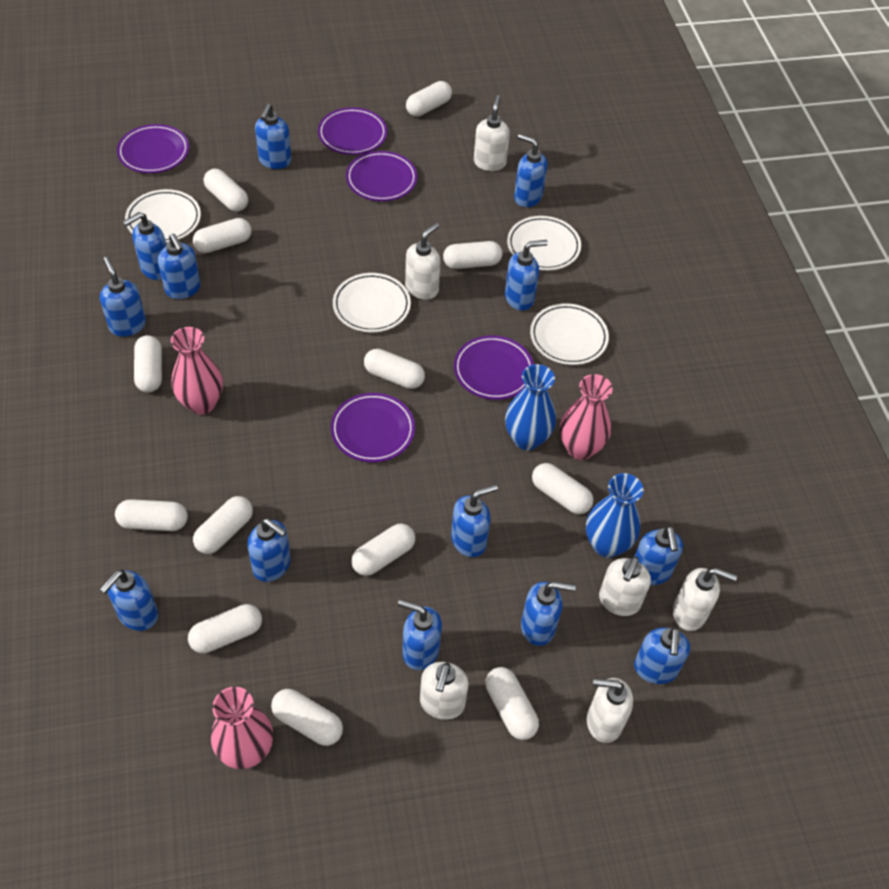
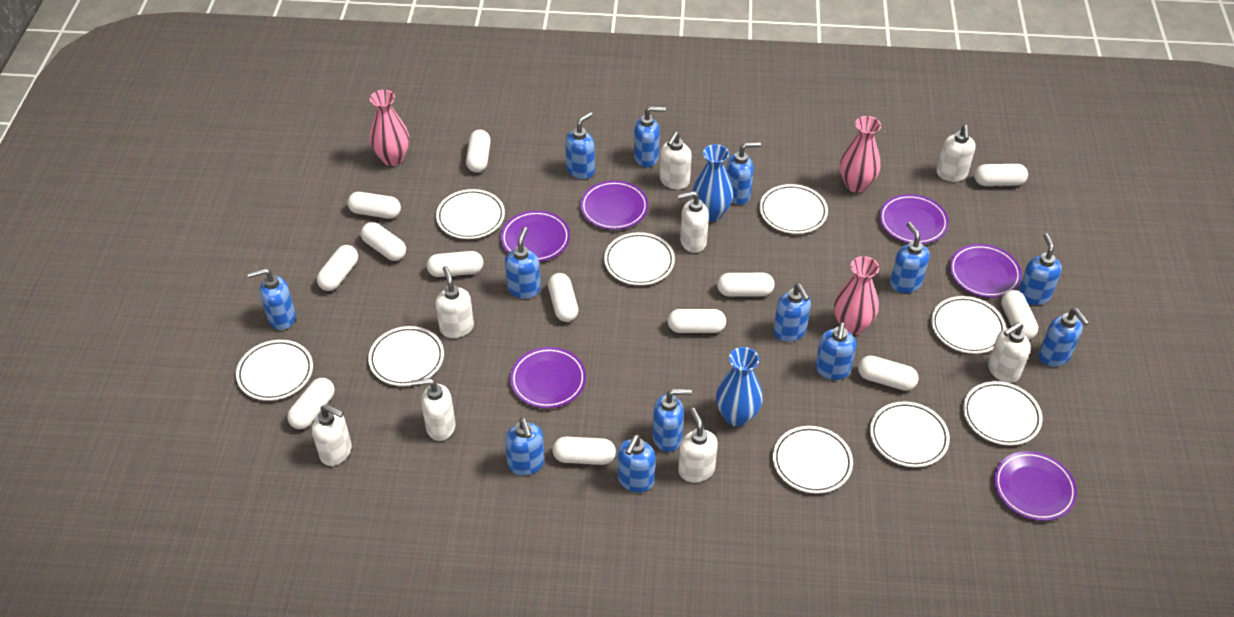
purple plate: 5 -> 6
white plate: 4 -> 9
white soap dispenser: 6 -> 8

